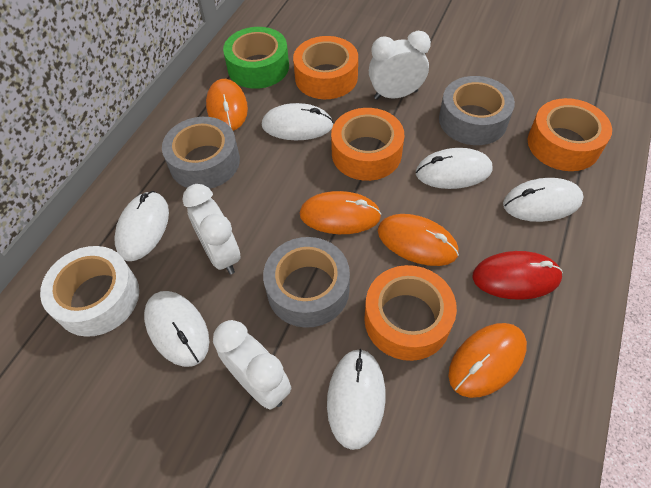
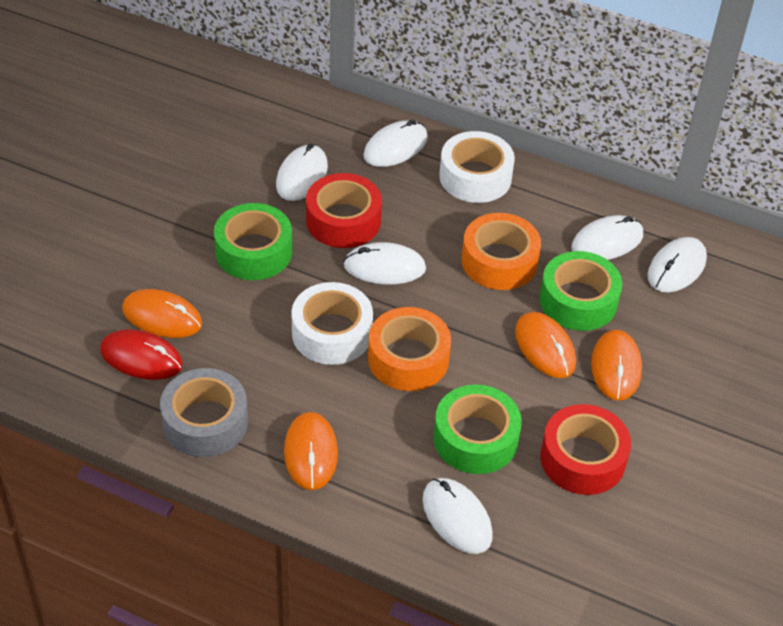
green tape: 1 -> 3
grey tape: 3 -> 1
orange tape: 4 -> 2
red tape: 0 -> 2
white clock: 3 -> 0
white tape: 1 -> 2

